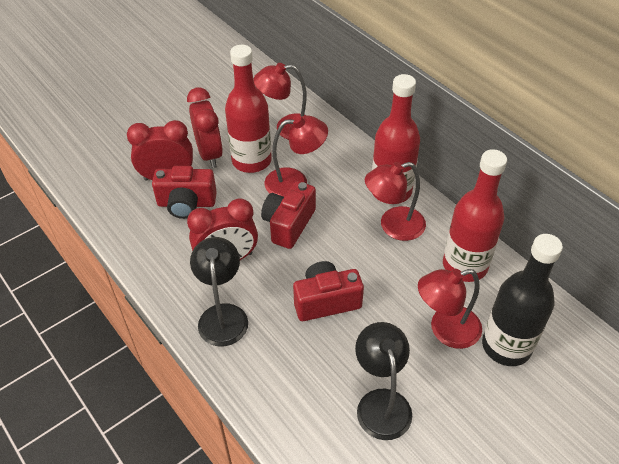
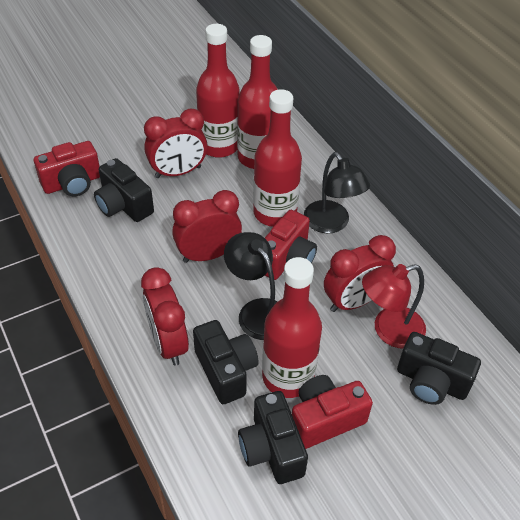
black bottle: 1 -> 0
black camera: 0 -> 4
red bottle: 3 -> 4
red clock: 3 -> 4
red lamp: 4 -> 1

